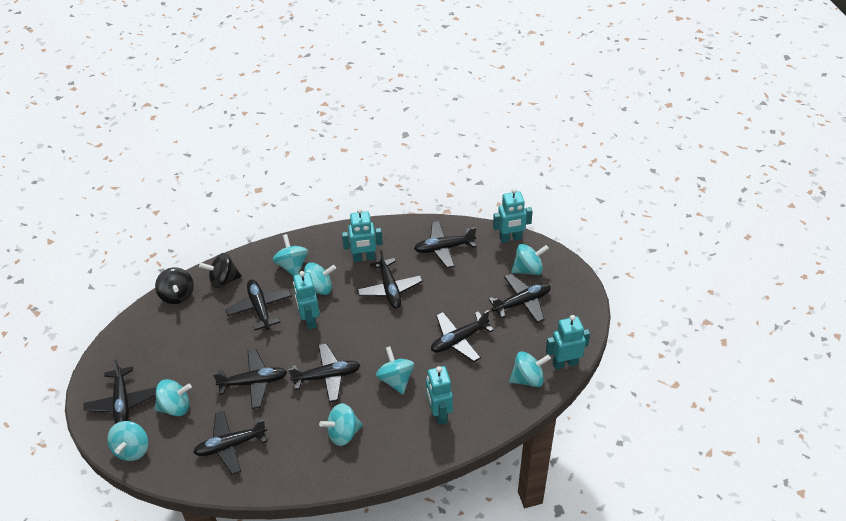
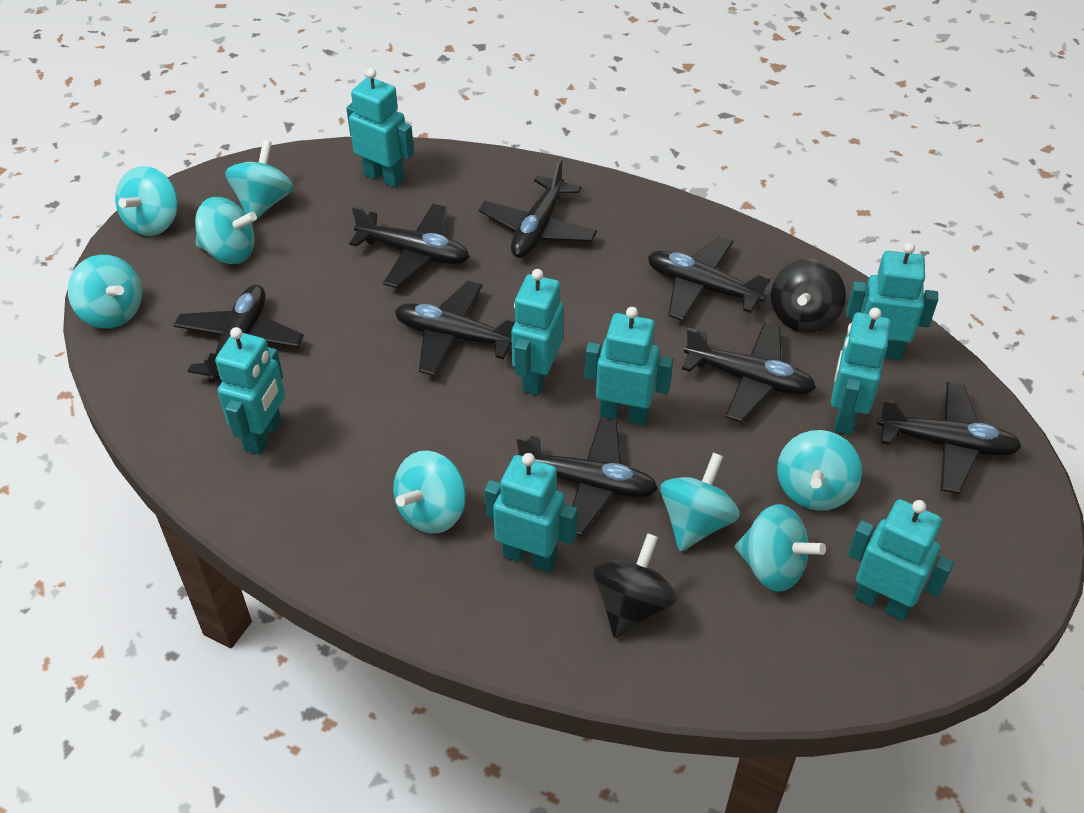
black plane: 9 -> 8
turquoise robot: 5 -> 8

